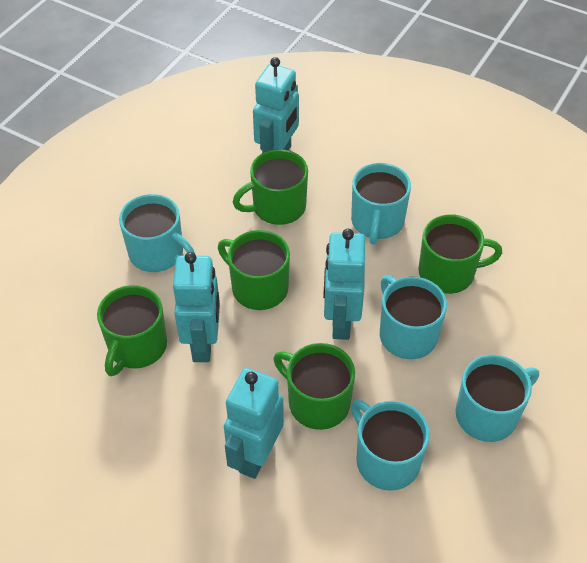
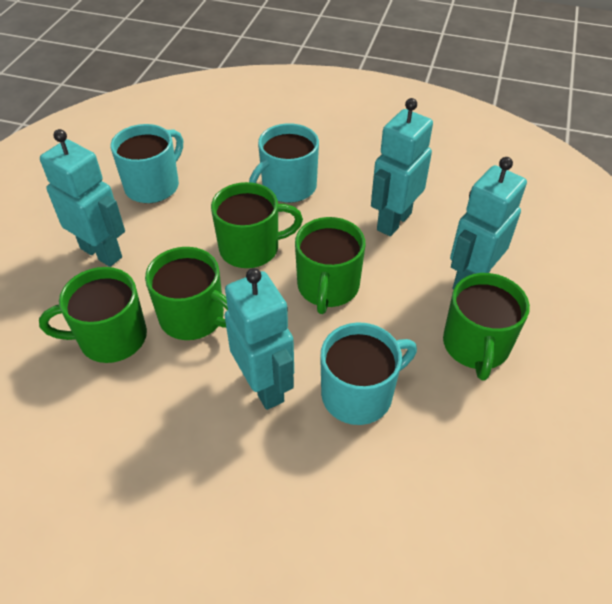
turquoise mug: 5 -> 3

